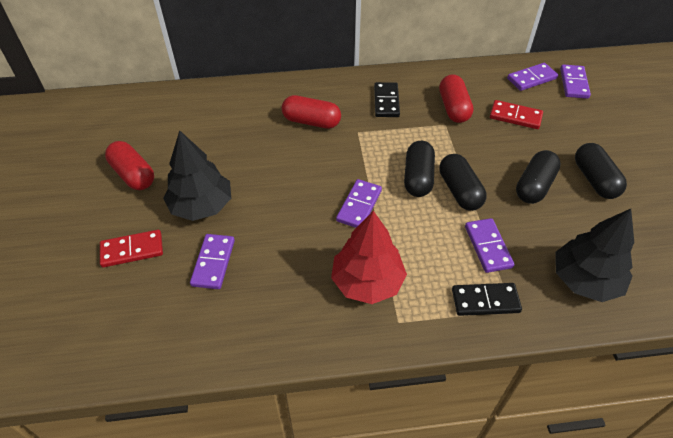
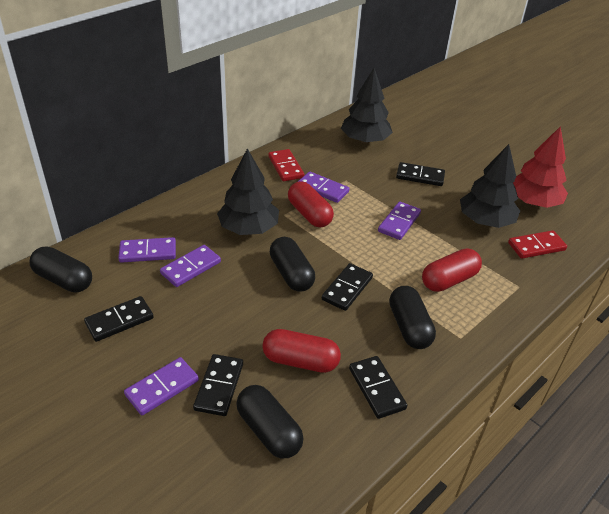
black domino: 2 -> 5
black tree: 2 -> 3

